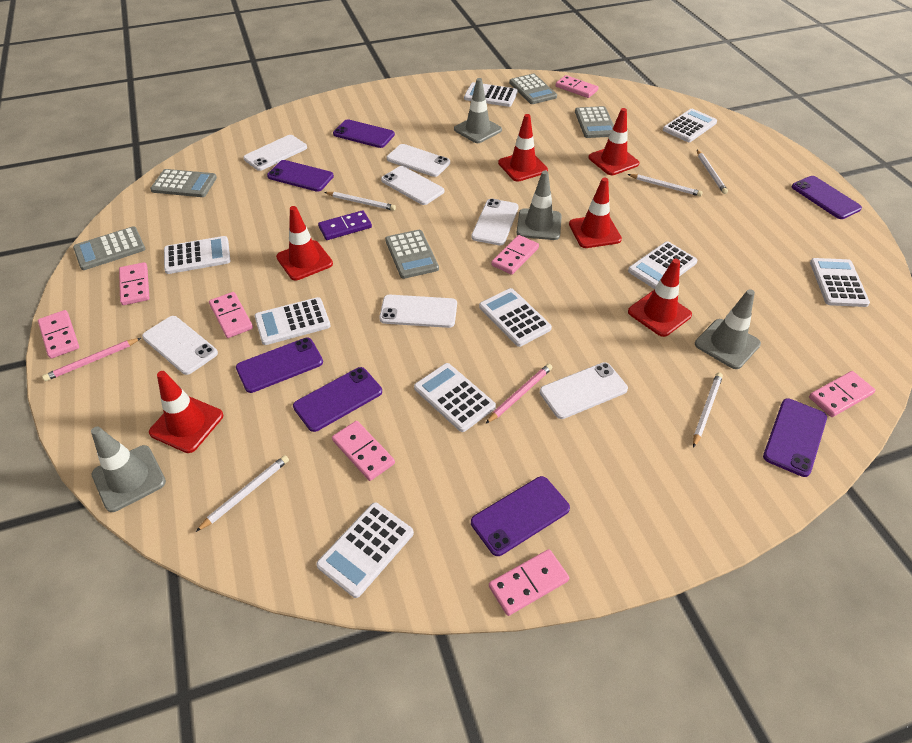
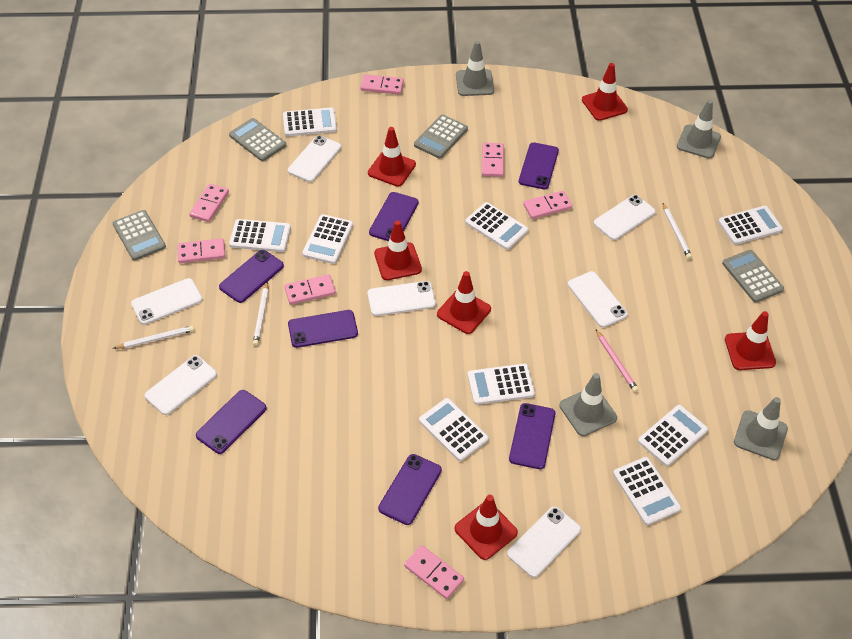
grey calculator: 5 -> 4
pink domino: 8 -> 7
pink pencil: 2 -> 1
purple domino: 1 -> 0
white pencil: 5 -> 3

